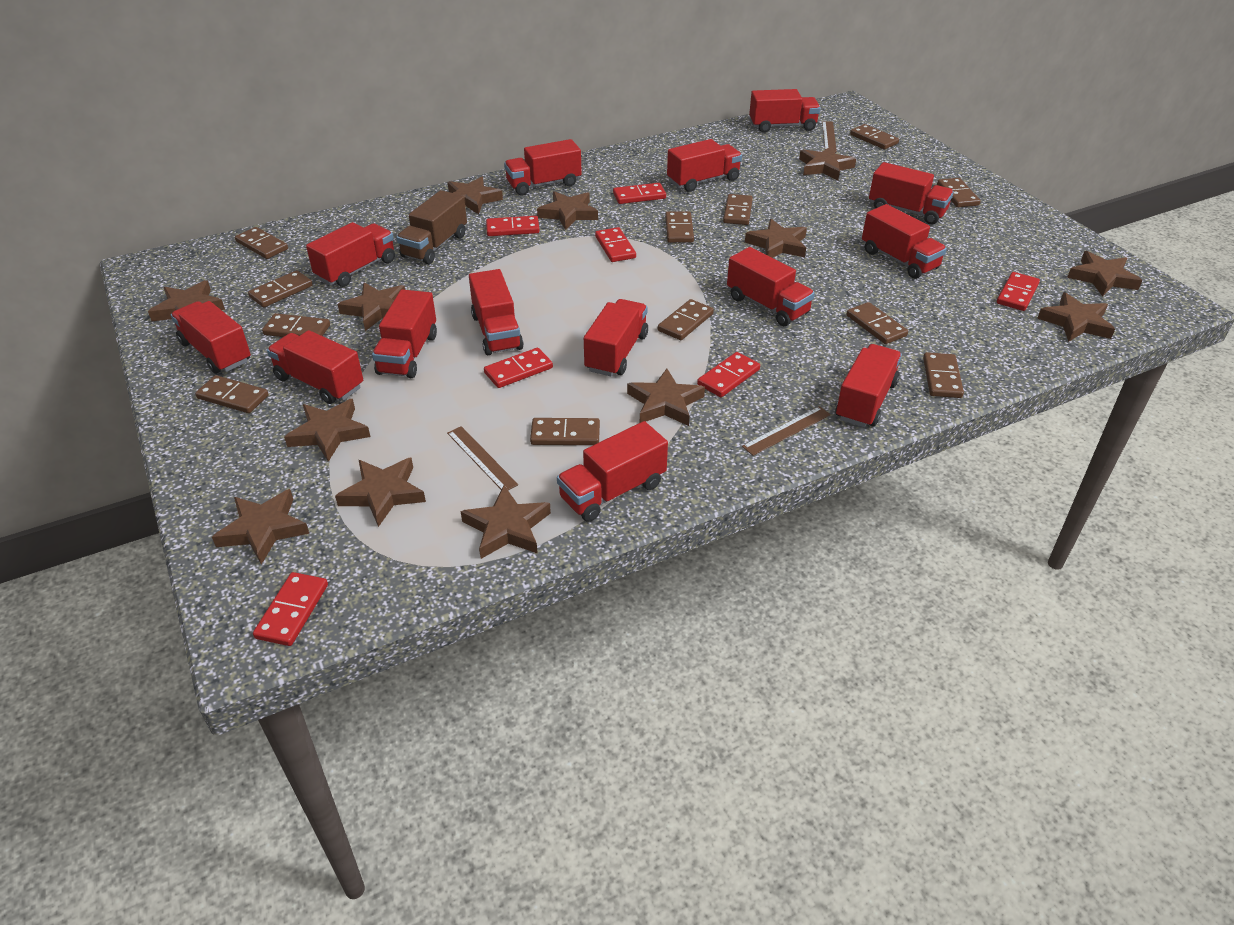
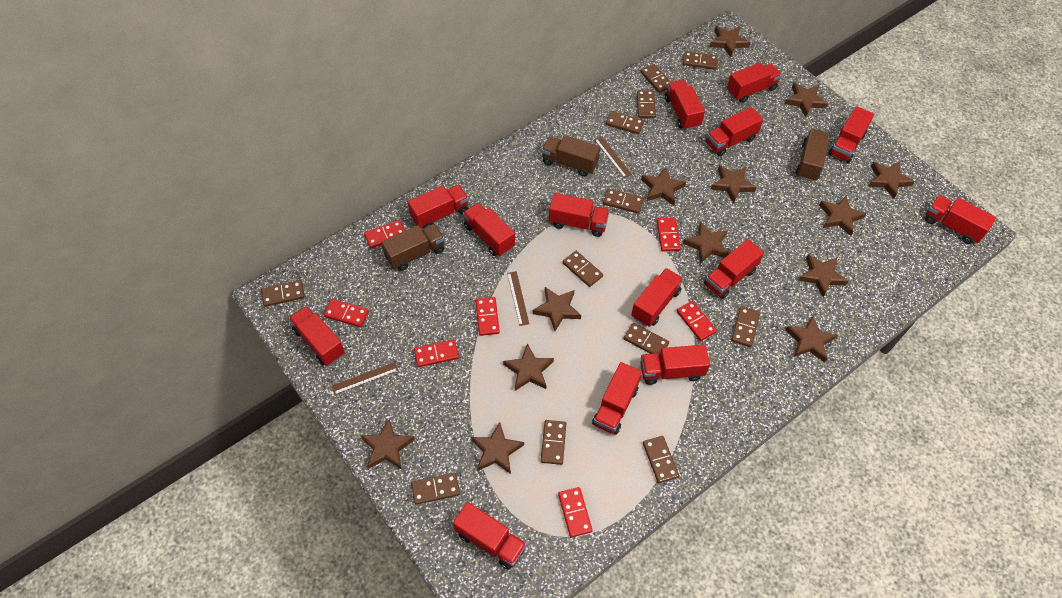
brown truck: 1 -> 3

